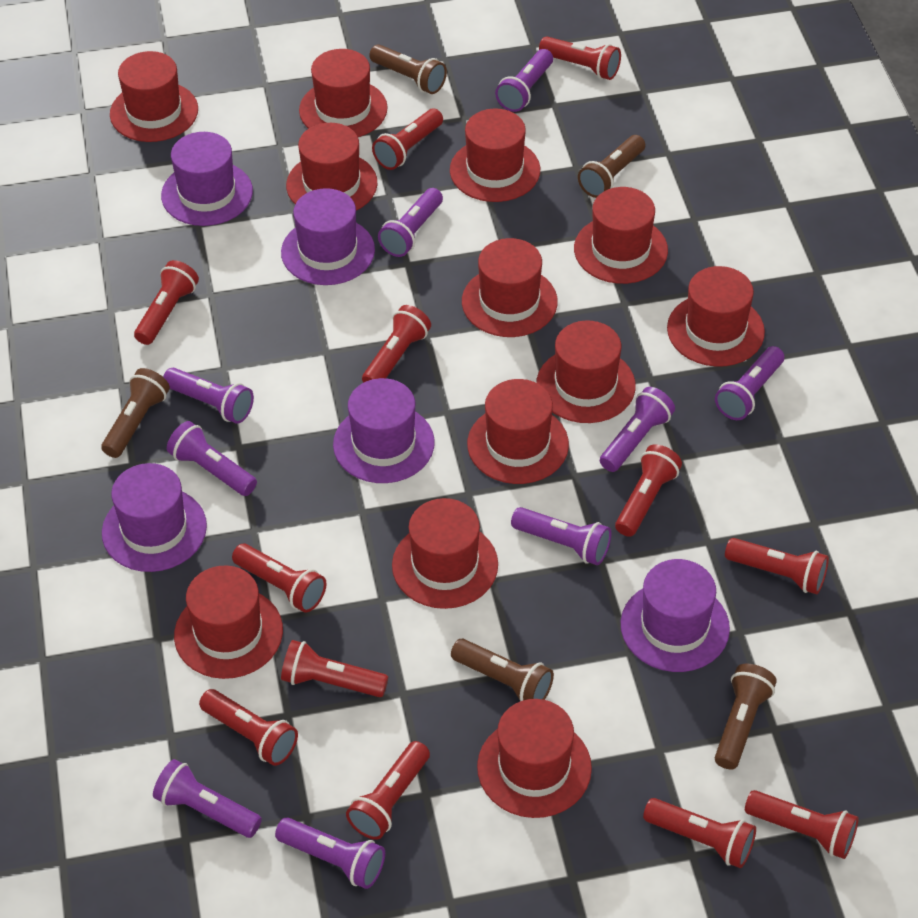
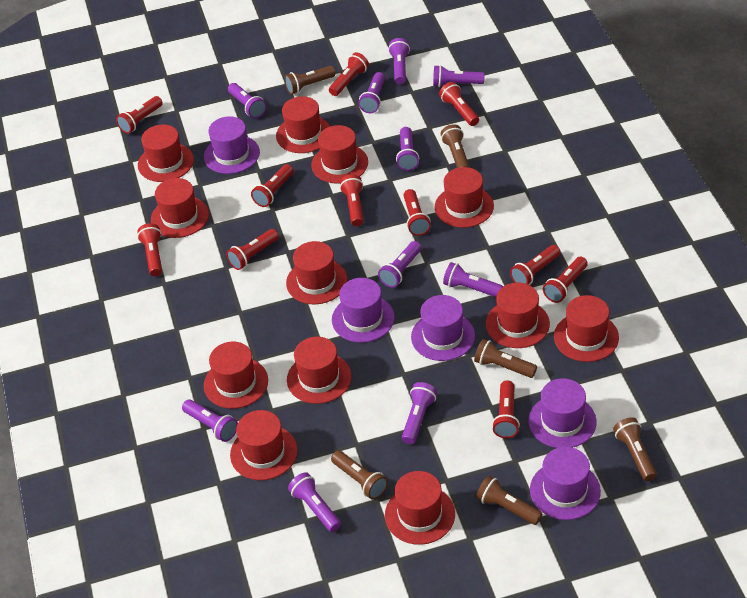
brown flashlight: 5 -> 6
purple flashlight: 9 -> 10
red flashlight: 12 -> 11

